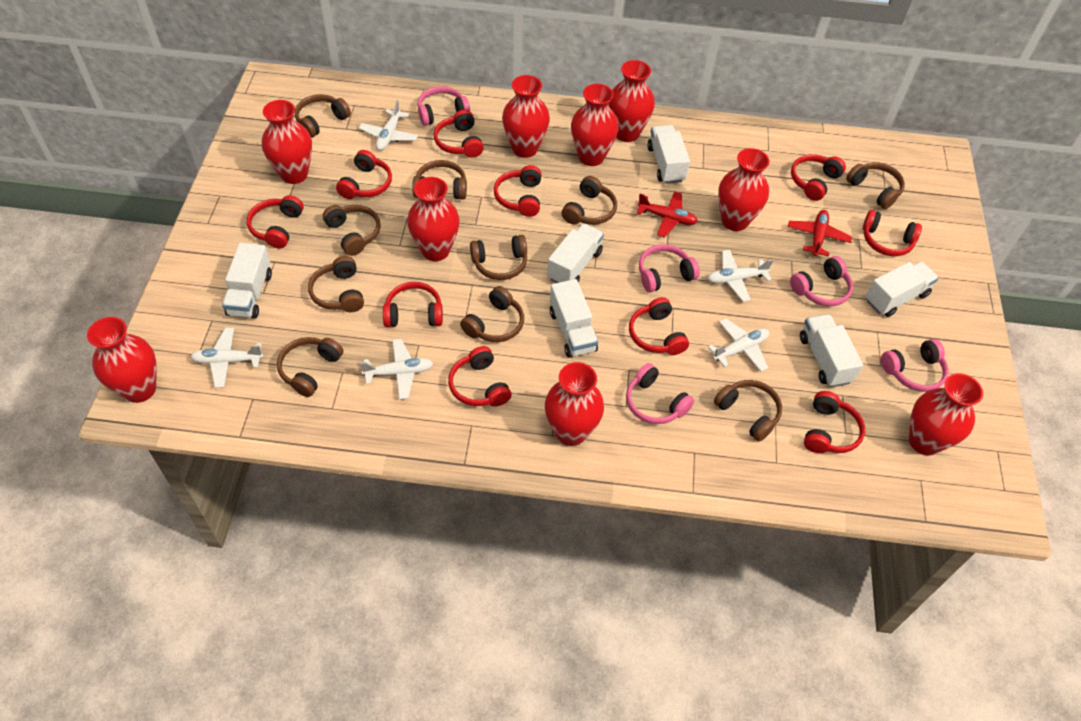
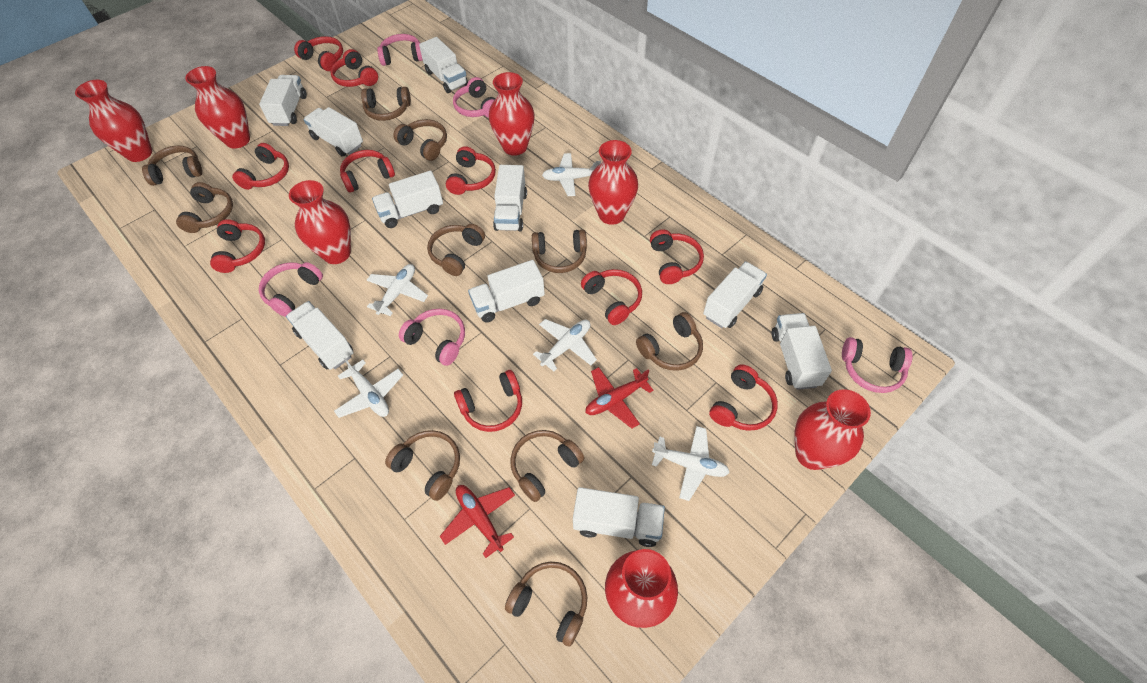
red vase: 9 -> 7
white truck: 6 -> 10

